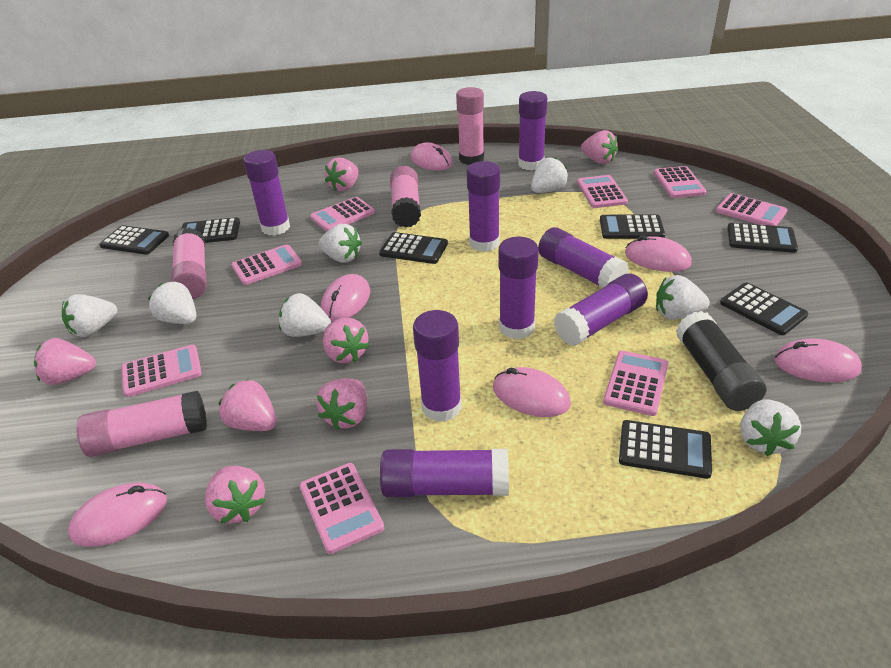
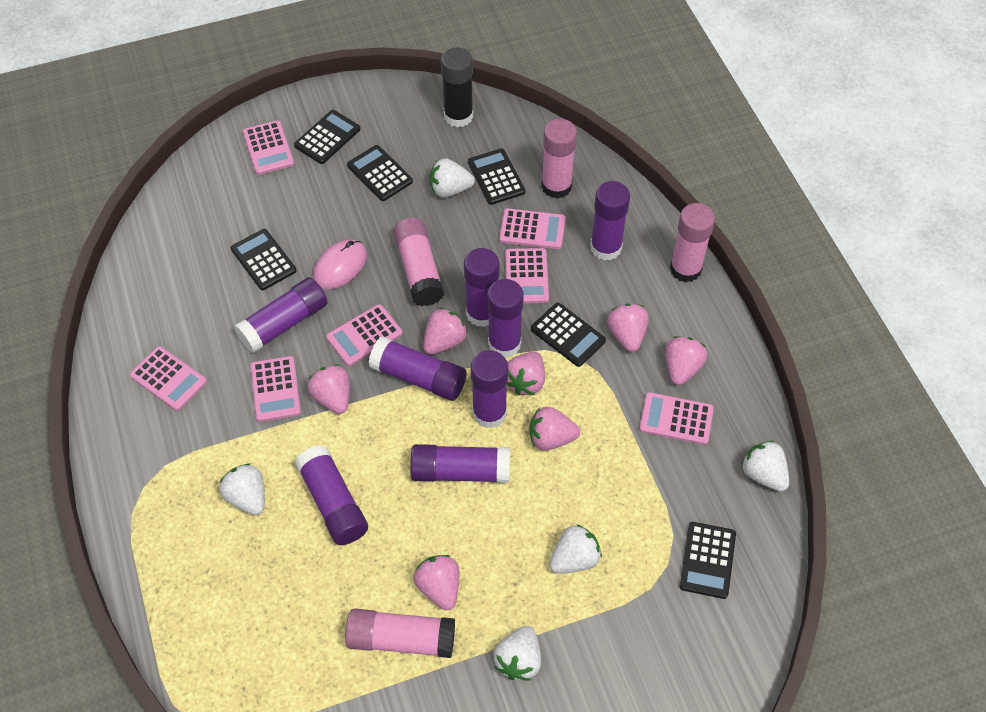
black calculator: 7 -> 6
pink calculator: 8 -> 7
pink mouse: 6 -> 1
white strawberry: 7 -> 5

